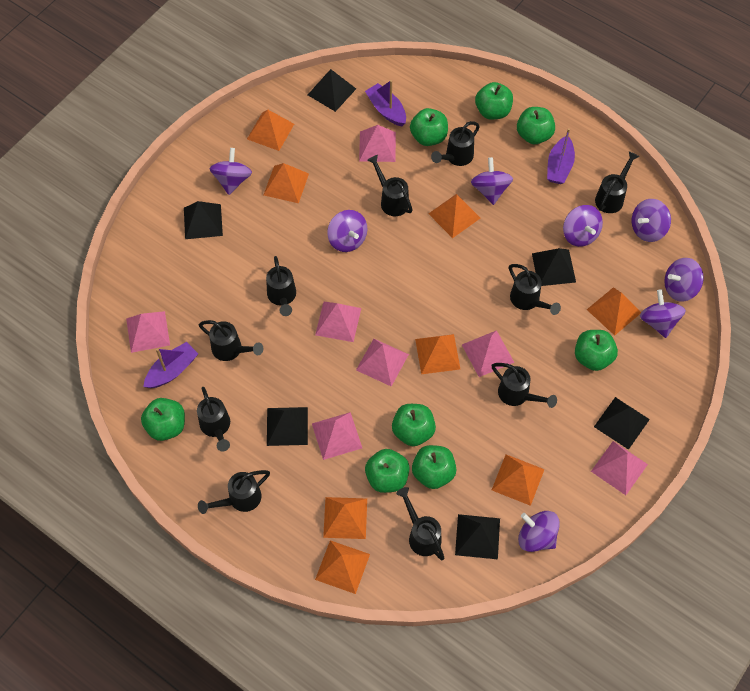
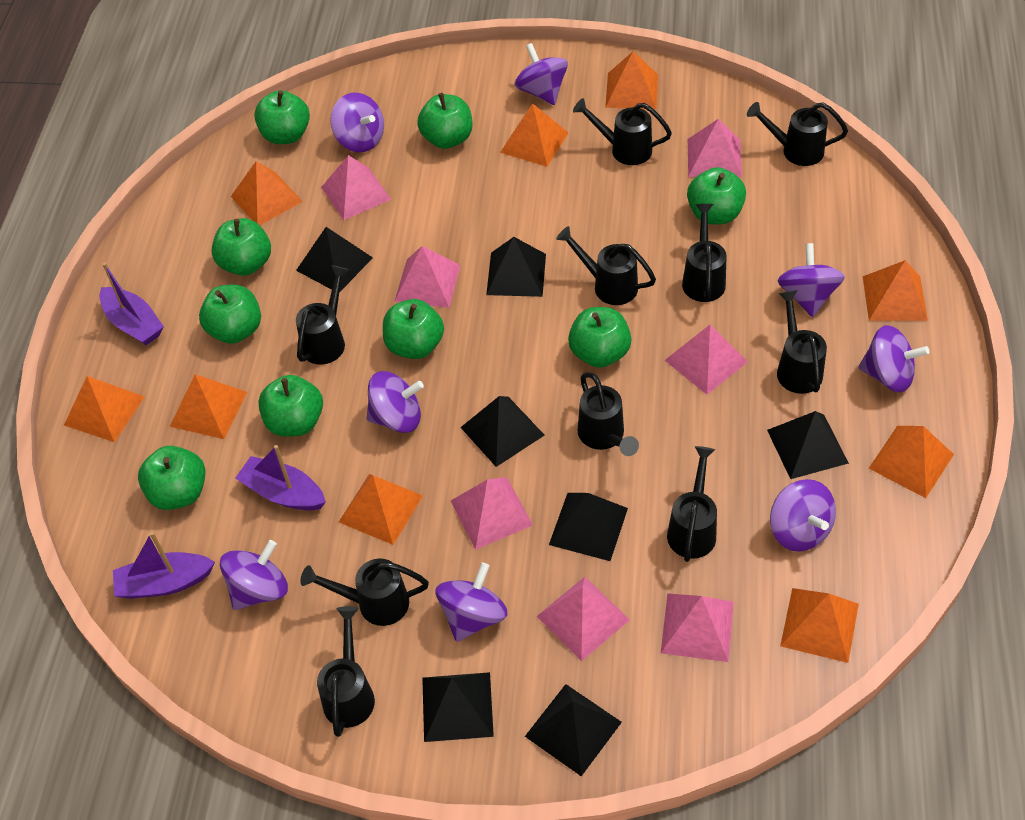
black pyramid: 6 -> 7
green apple: 8 -> 9
orange pyramid: 8 -> 9

